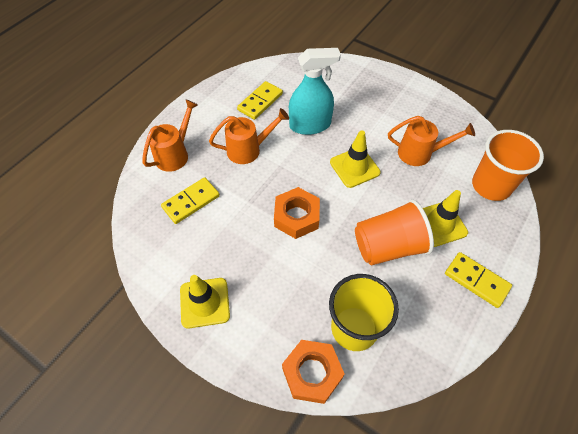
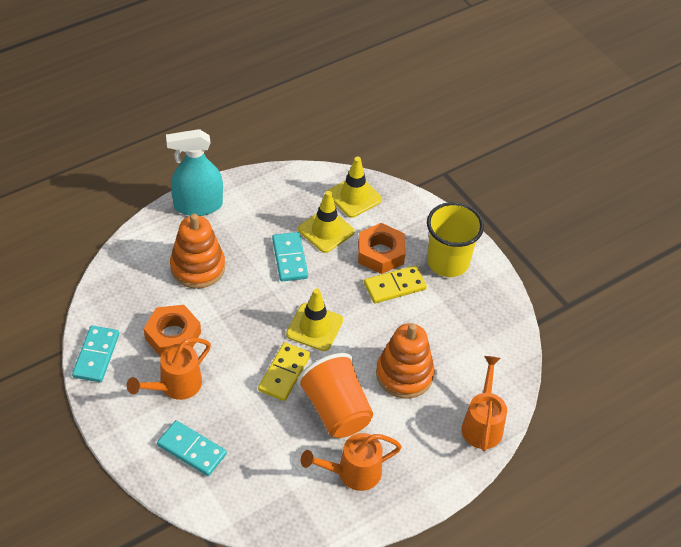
orange cup: 2 -> 1
orange stacking toy: 0 -> 2
turquoise domino: 0 -> 3
yellow domino: 3 -> 2

